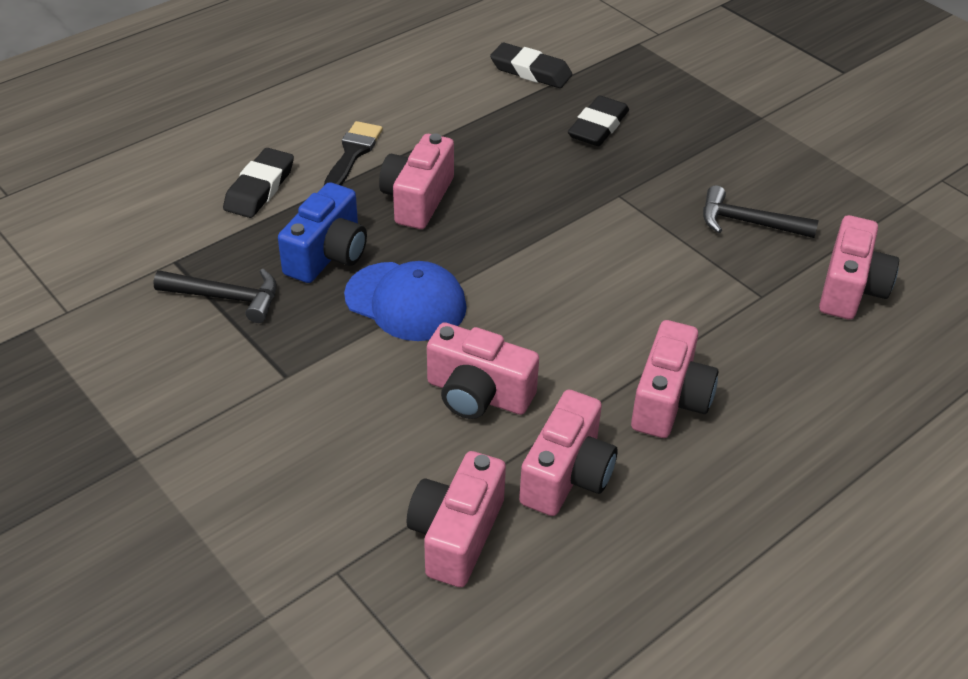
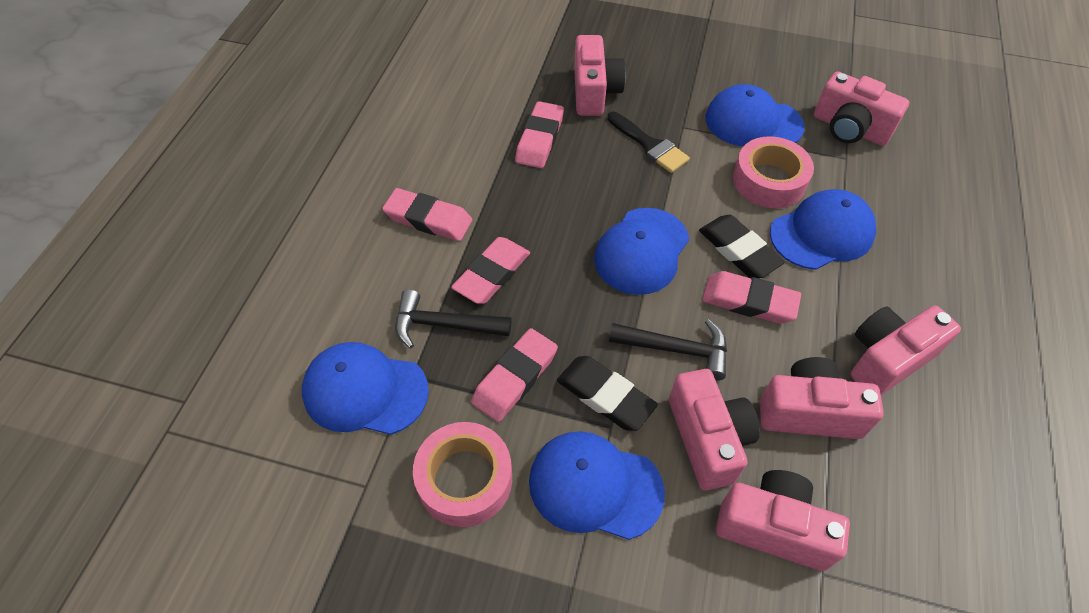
black eraser: 3 -> 2
blue camera: 1 -> 0
blue cap: 1 -> 5
pink eraser: 0 -> 5
pink tape: 0 -> 2

